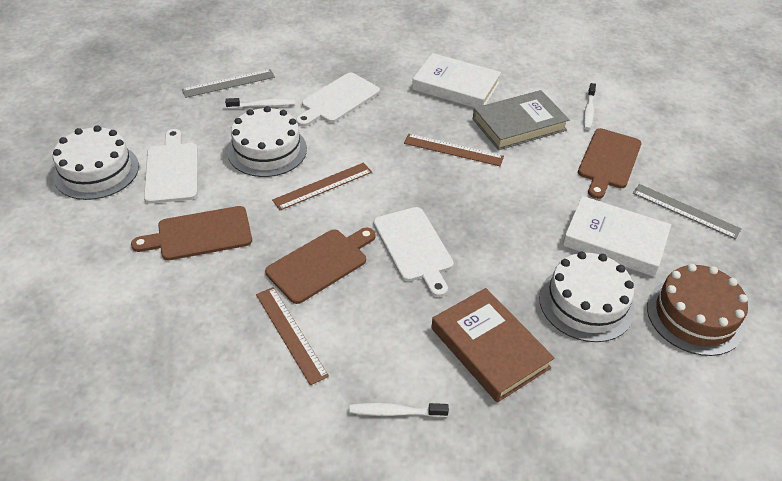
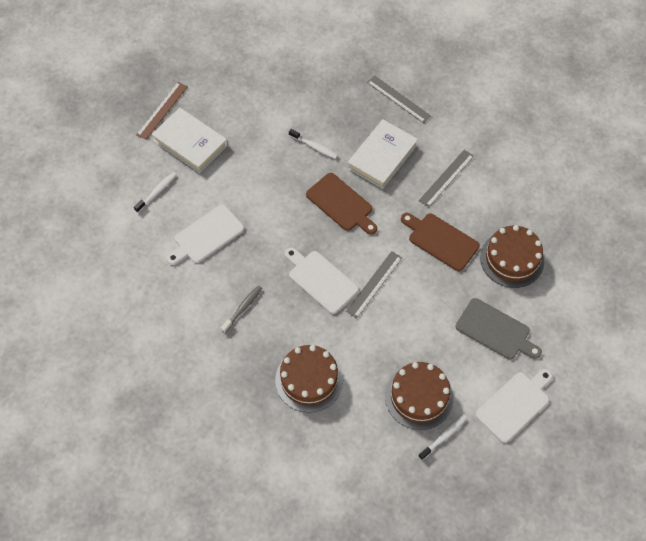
brown book: 1 -> 0
brown cake: 1 -> 3
brown cutting board: 3 -> 2
brown ruler: 3 -> 1
grey book: 1 -> 0
grey cutting board: 0 -> 1
grey ruler: 2 -> 3
grey toothbrush: 0 -> 1
white cake: 3 -> 0

